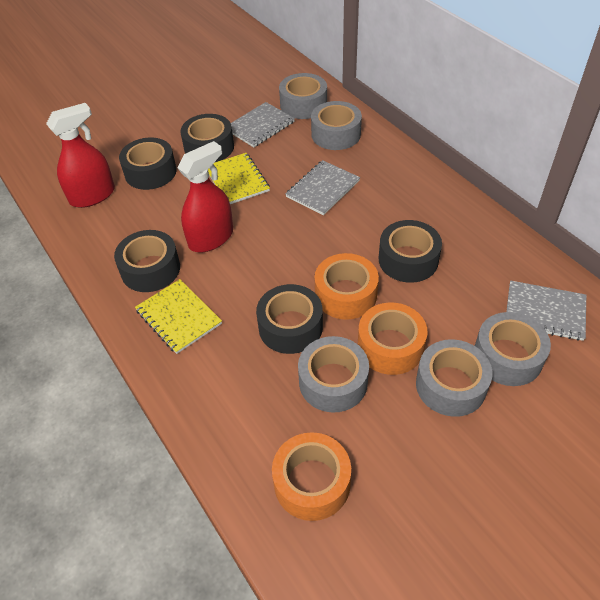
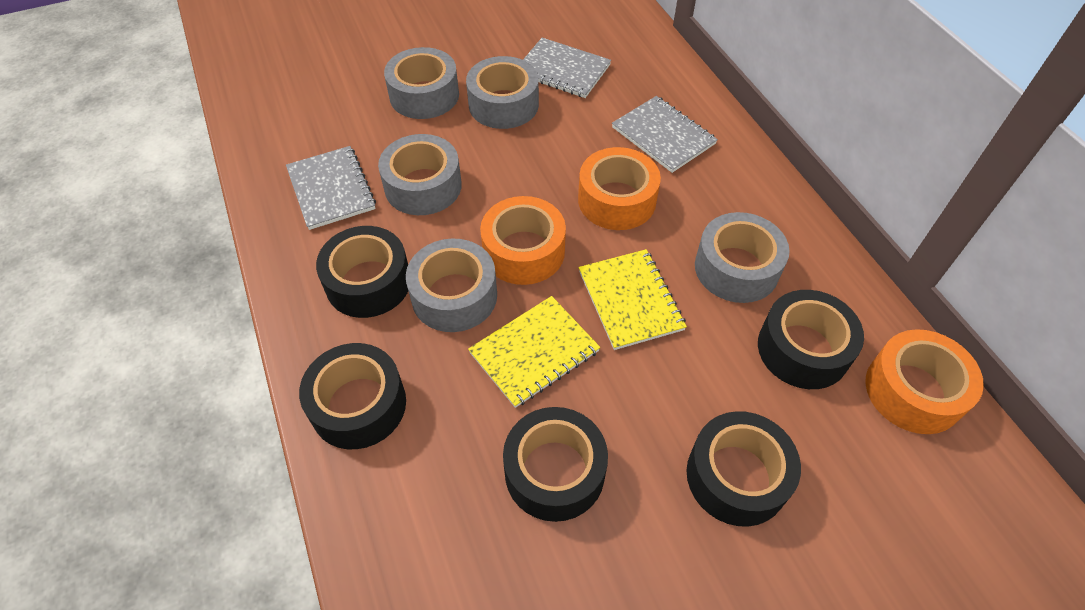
red spray bottle: 2 -> 0

